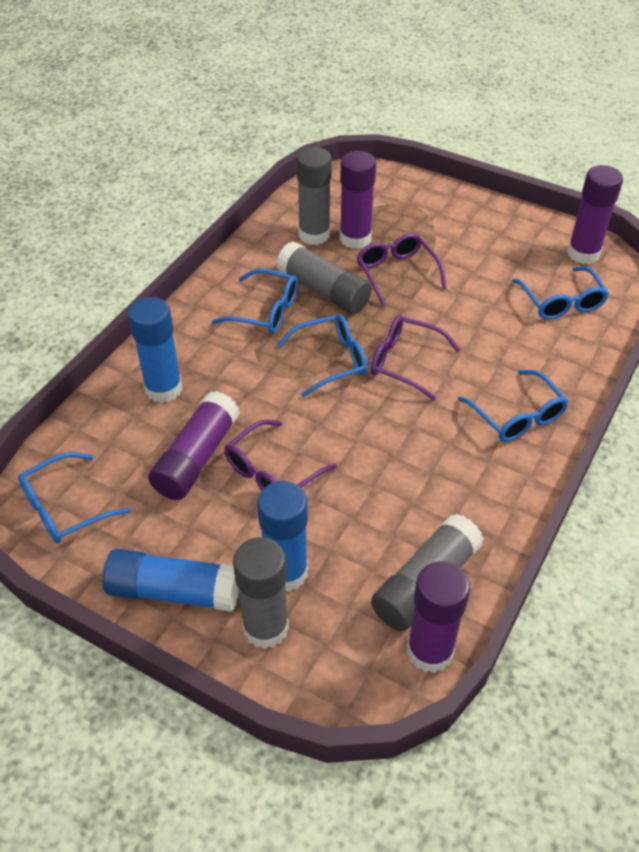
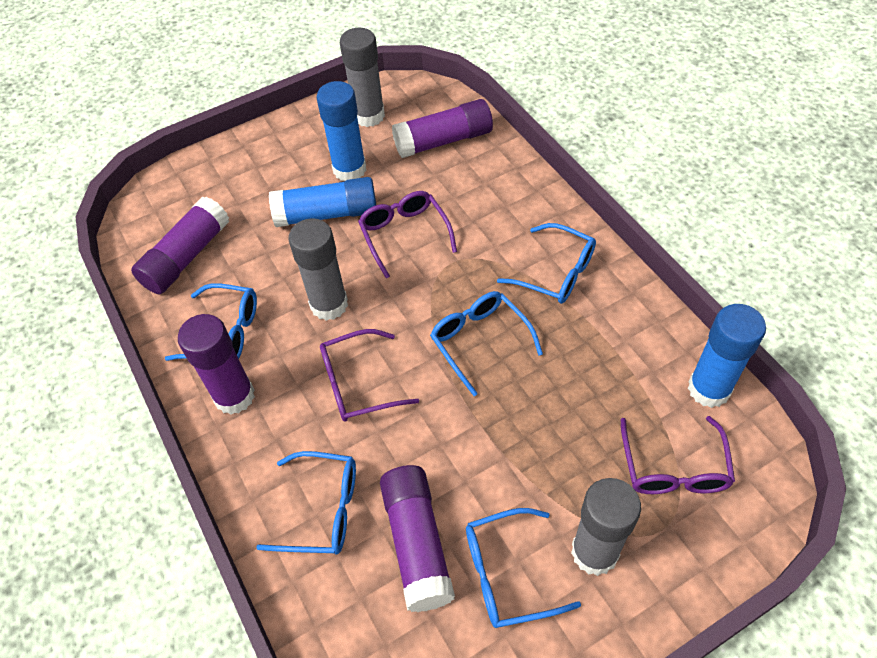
grey glue stick: 4 -> 3

